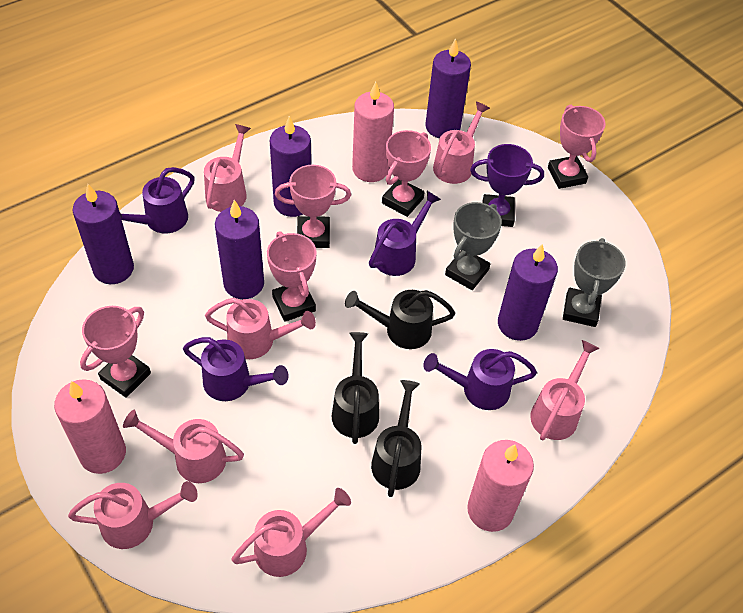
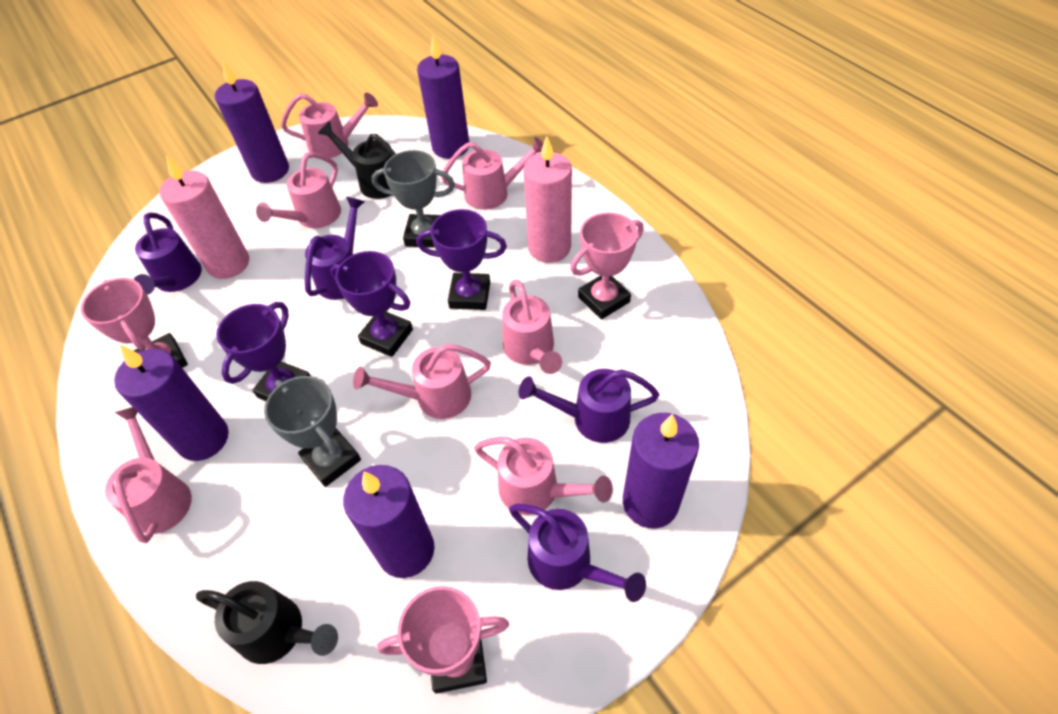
black watering can: 3 -> 2
pink candle: 3 -> 2
pink trophy: 5 -> 3
purple trophy: 1 -> 3

